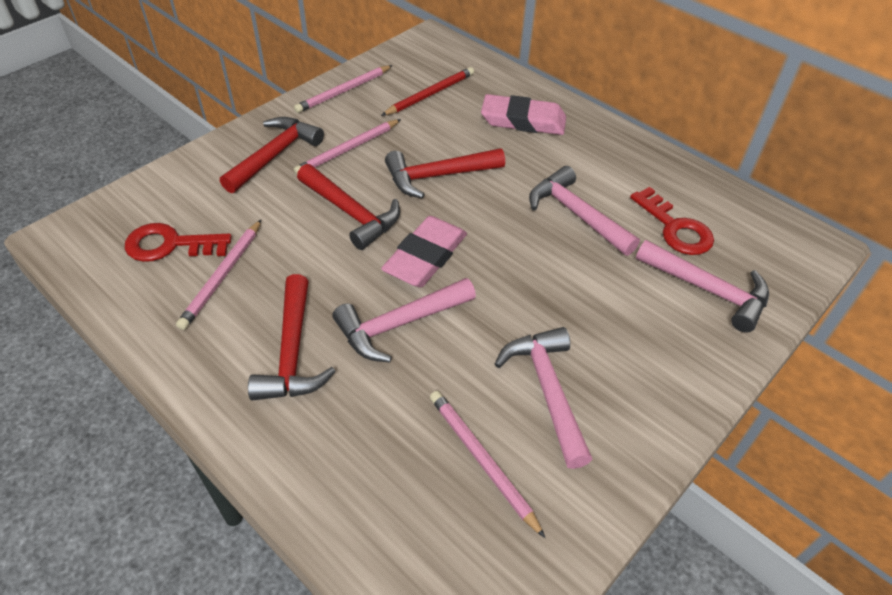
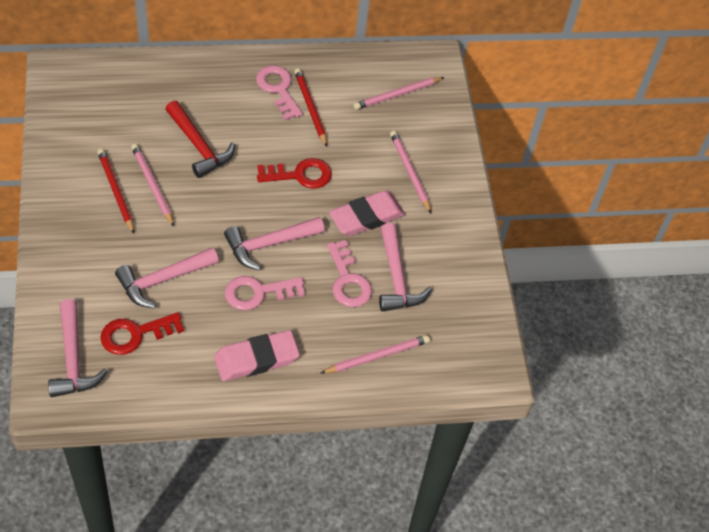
pink key: 0 -> 3
red hammer: 4 -> 1
red pencil: 1 -> 2

